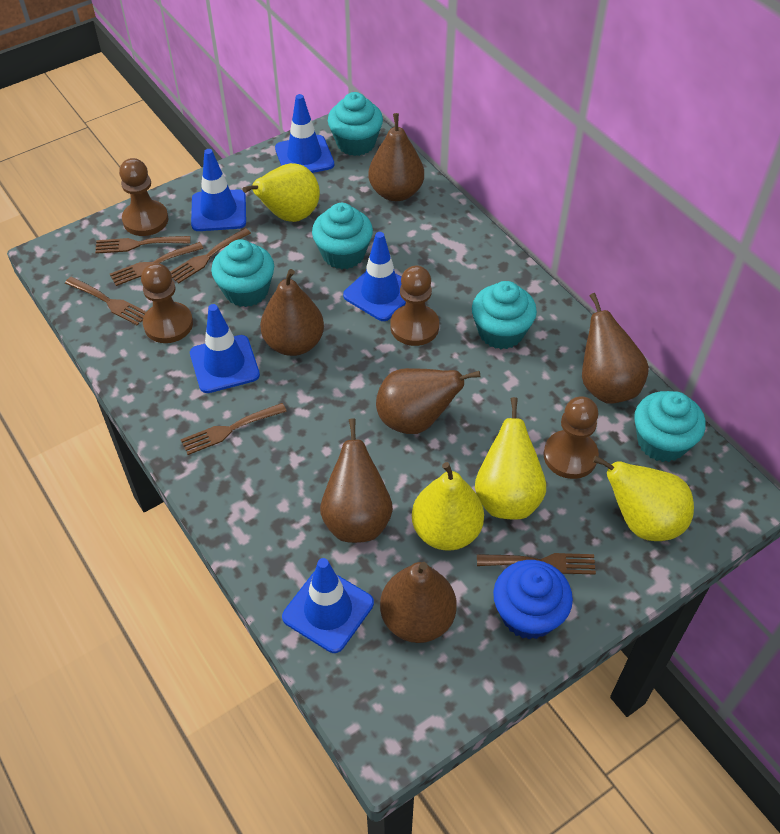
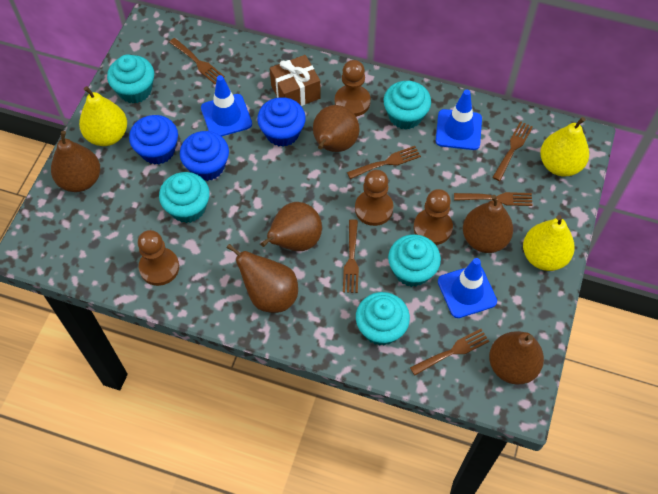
blue cupcake: 1 -> 3
blue traffic cone: 5 -> 3
brown gift: 0 -> 1
yellow pear: 4 -> 3

